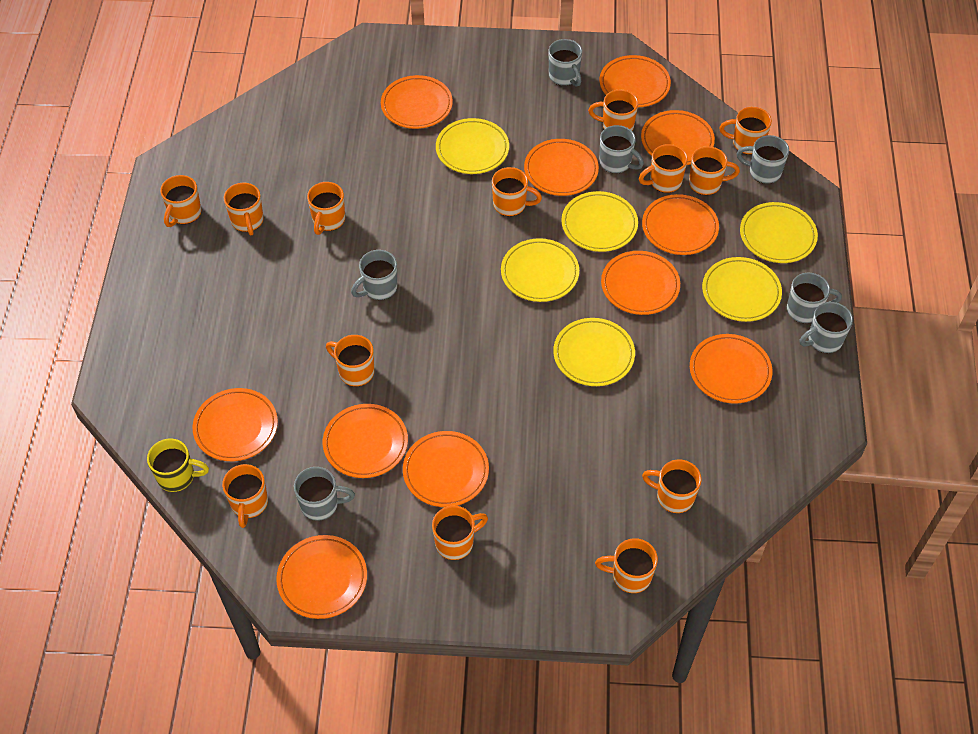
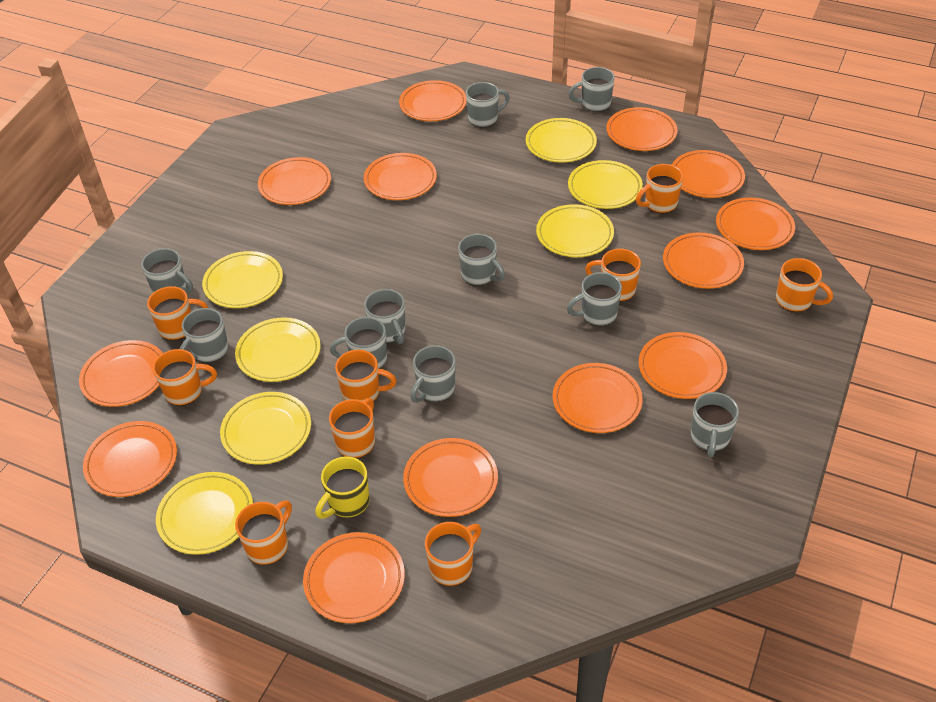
grey mug: 7 -> 10
orange mug: 13 -> 9
orange plate: 11 -> 13
yellow plate: 6 -> 7

